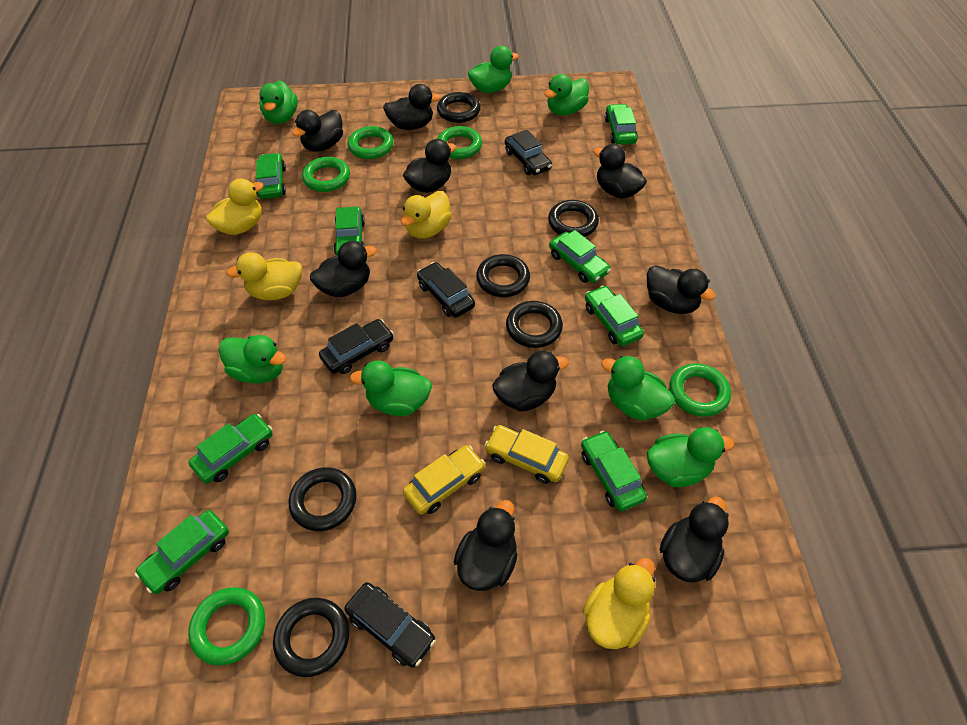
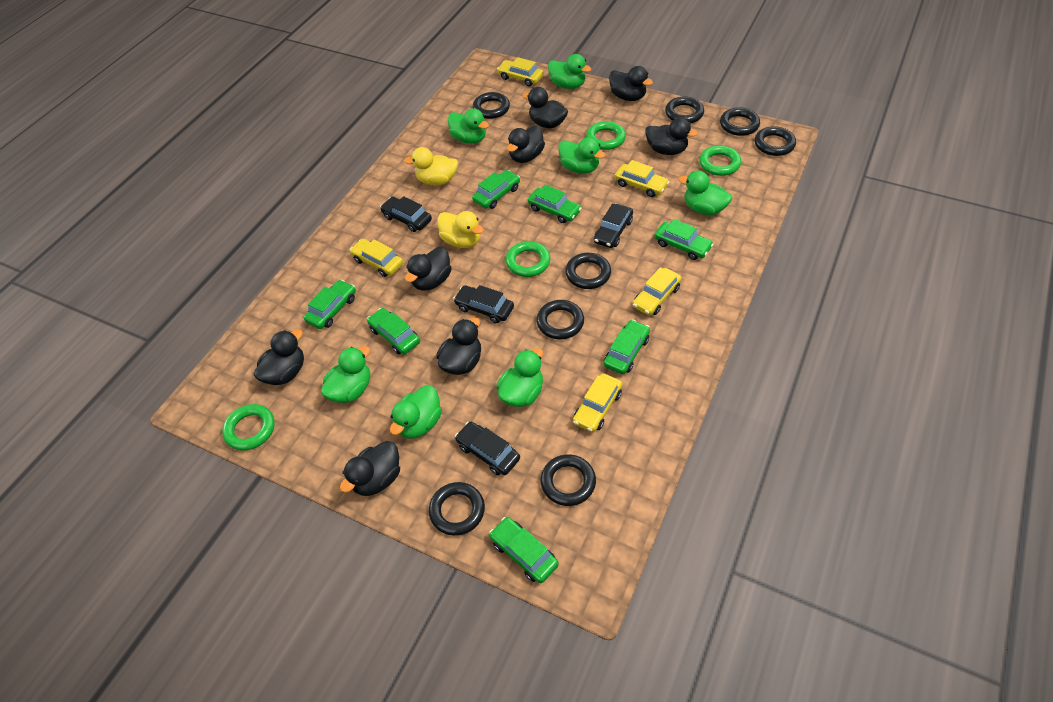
black duck: 9 -> 8
black ring: 6 -> 8
green car: 8 -> 7
green ring: 5 -> 4
yellow car: 2 -> 5
yellow duck: 4 -> 2

